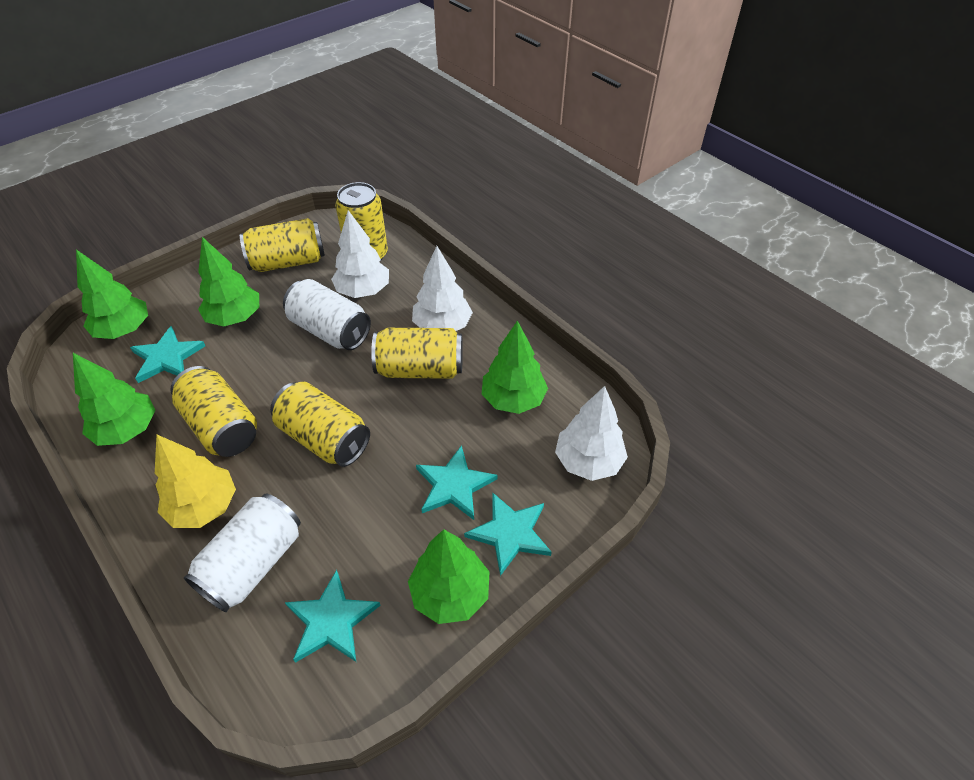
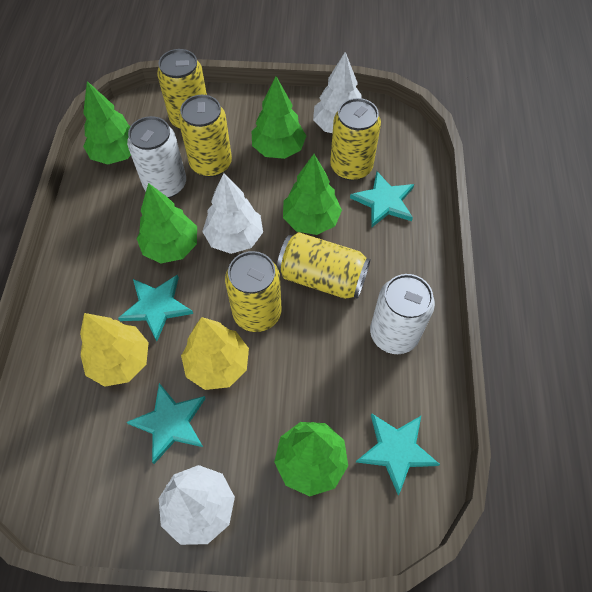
yellow tree: 1 -> 2

